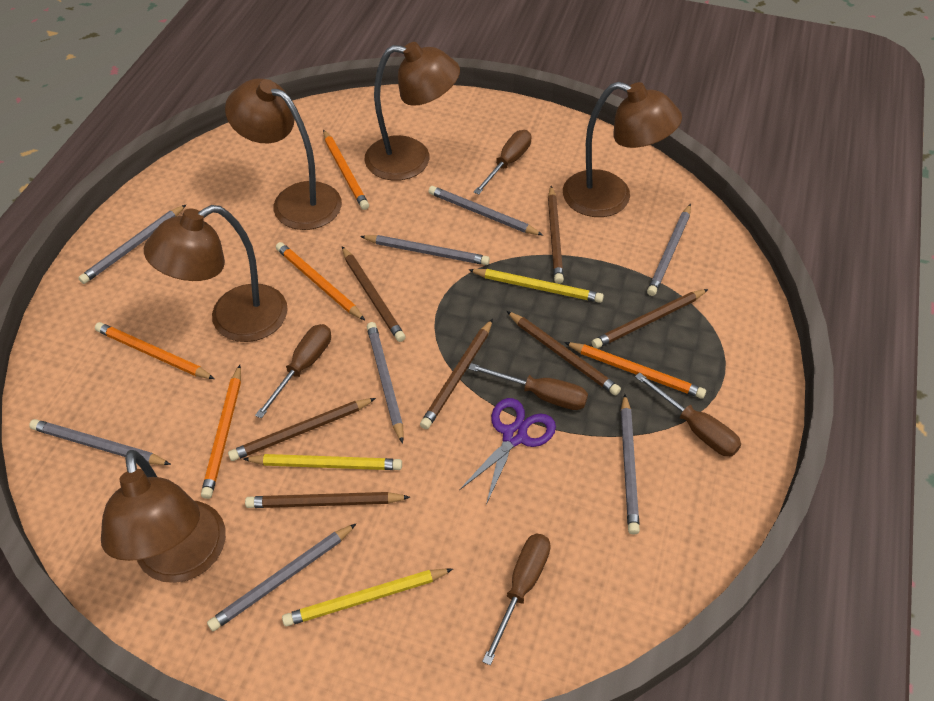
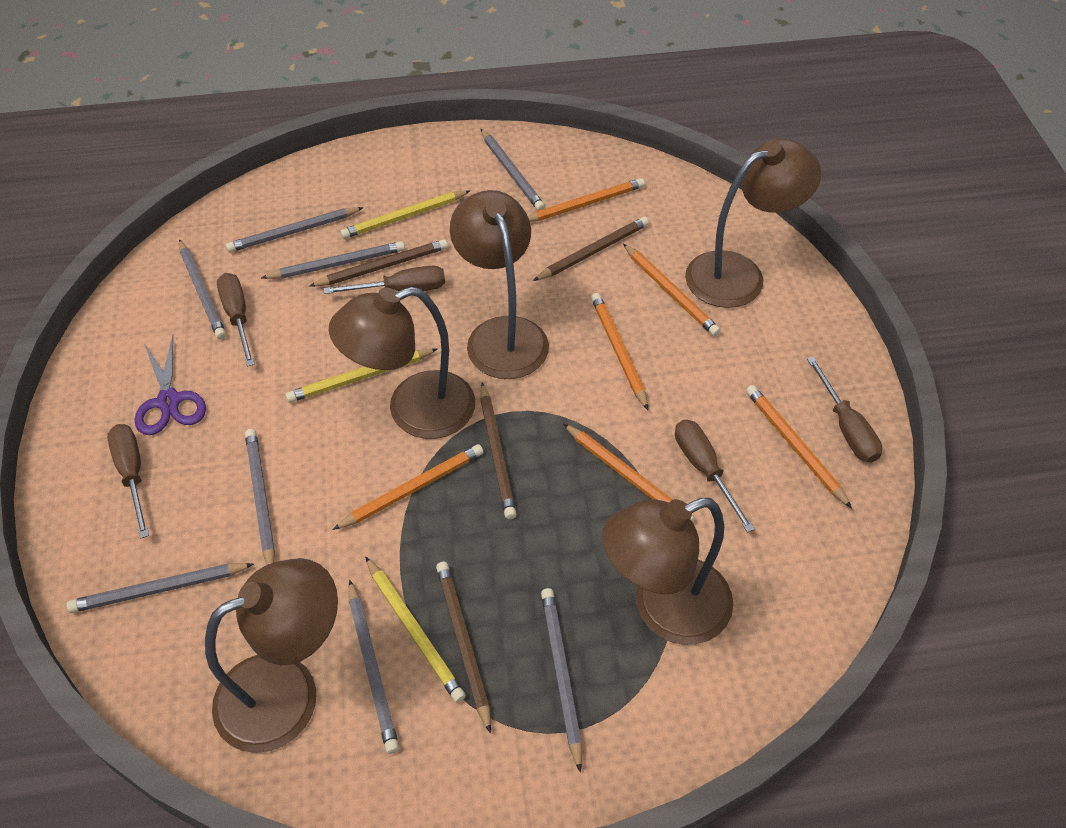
brown pencil: 7 -> 4
orange pencil: 5 -> 6

